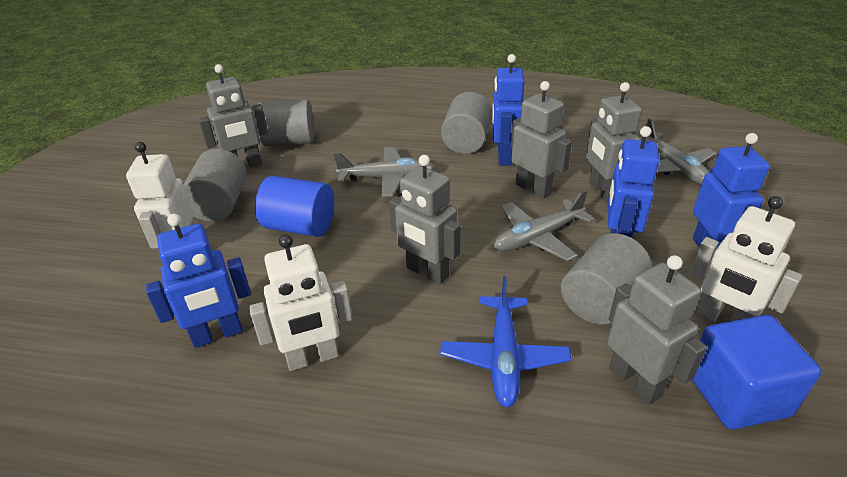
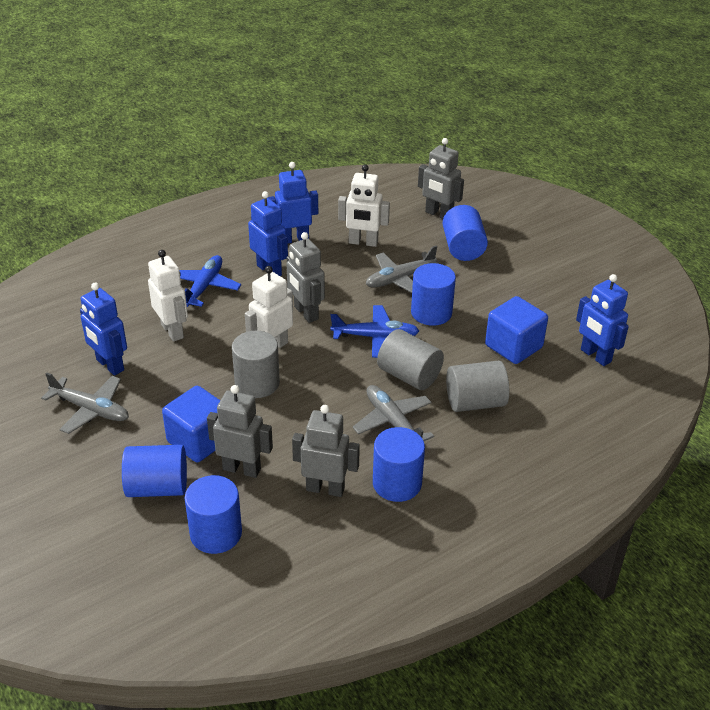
blue cube: 1 -> 2
blue cylinder: 1 -> 5
blue plane: 1 -> 2
grey cylinder: 4 -> 3
grey robot: 5 -> 4

